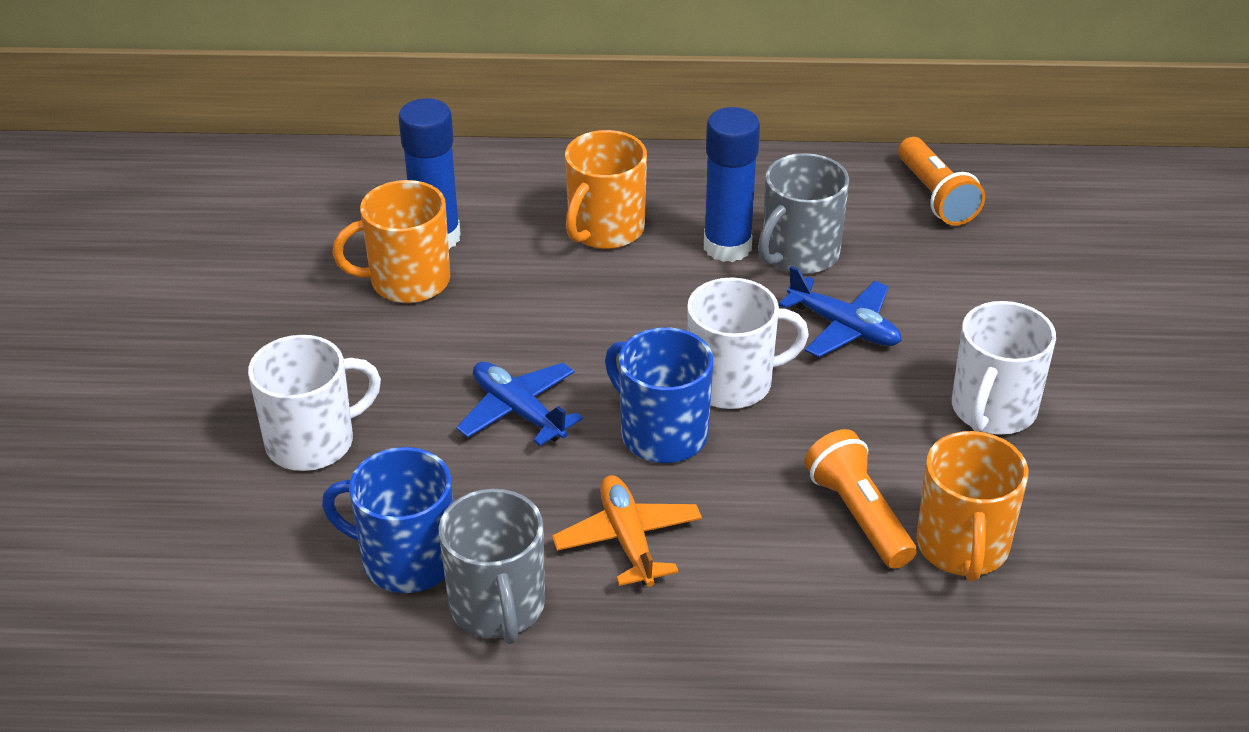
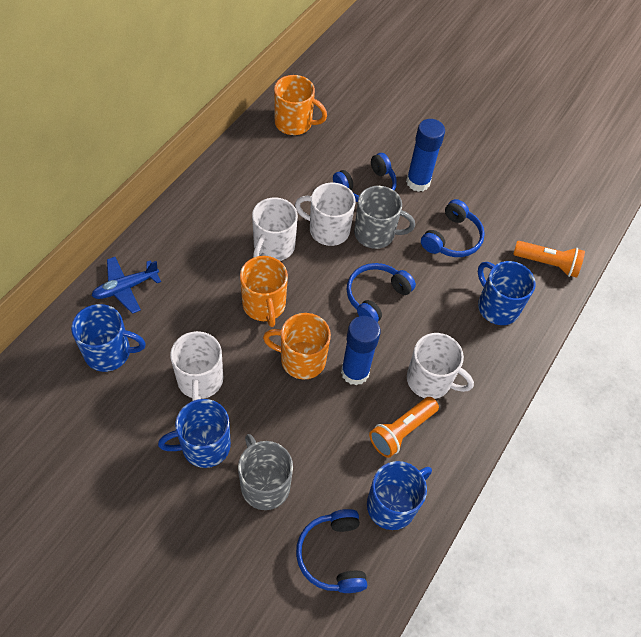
blue headphones: 0 -> 4
blue mug: 2 -> 4
blue plane: 2 -> 1
orange plane: 1 -> 0
white mug: 3 -> 4

